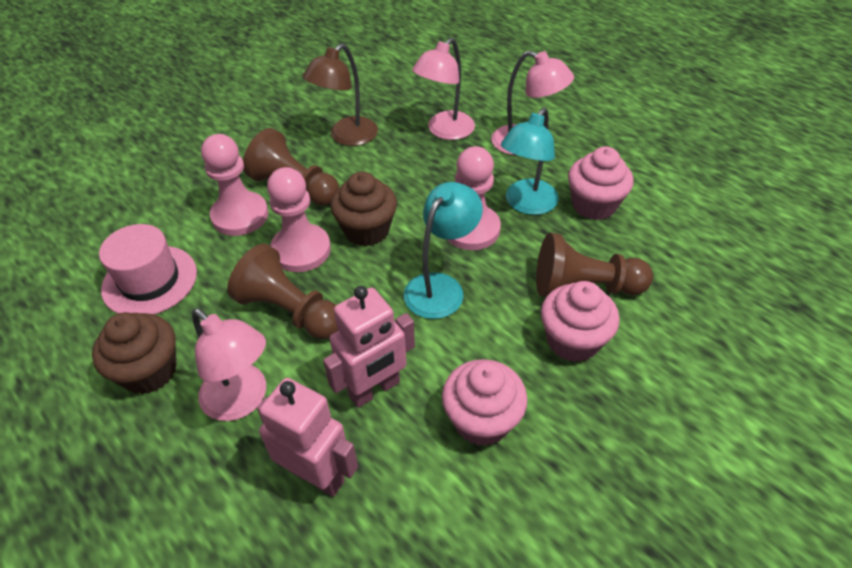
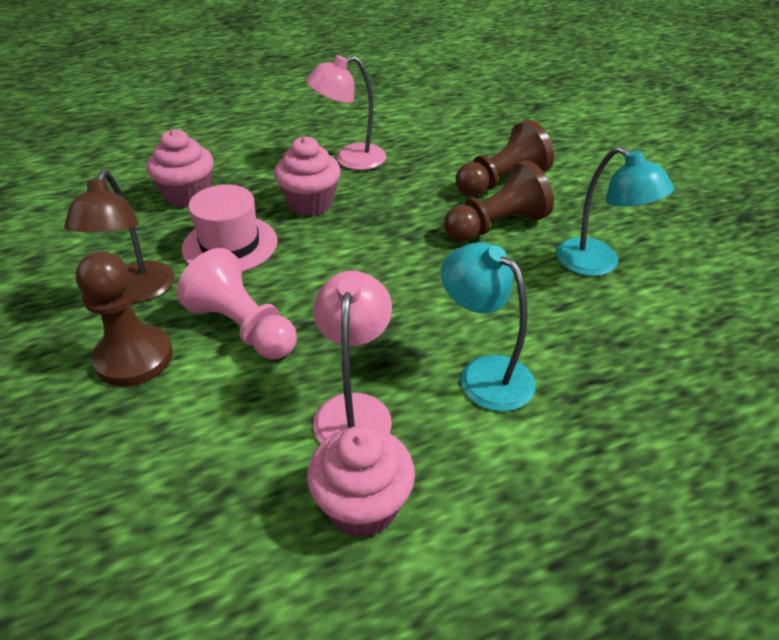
brown cupcake: 2 -> 0
pink lamp: 3 -> 2
pink pawn: 3 -> 1
pink robot: 2 -> 0

